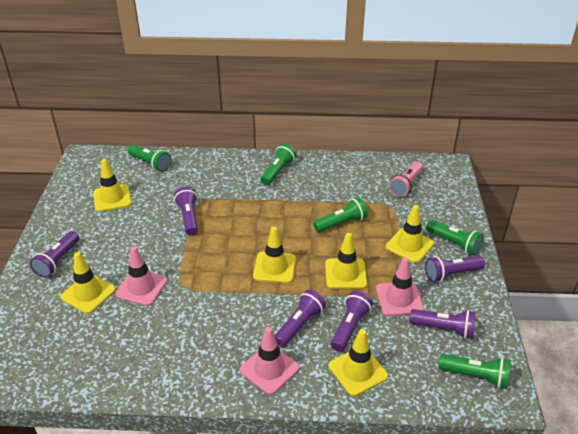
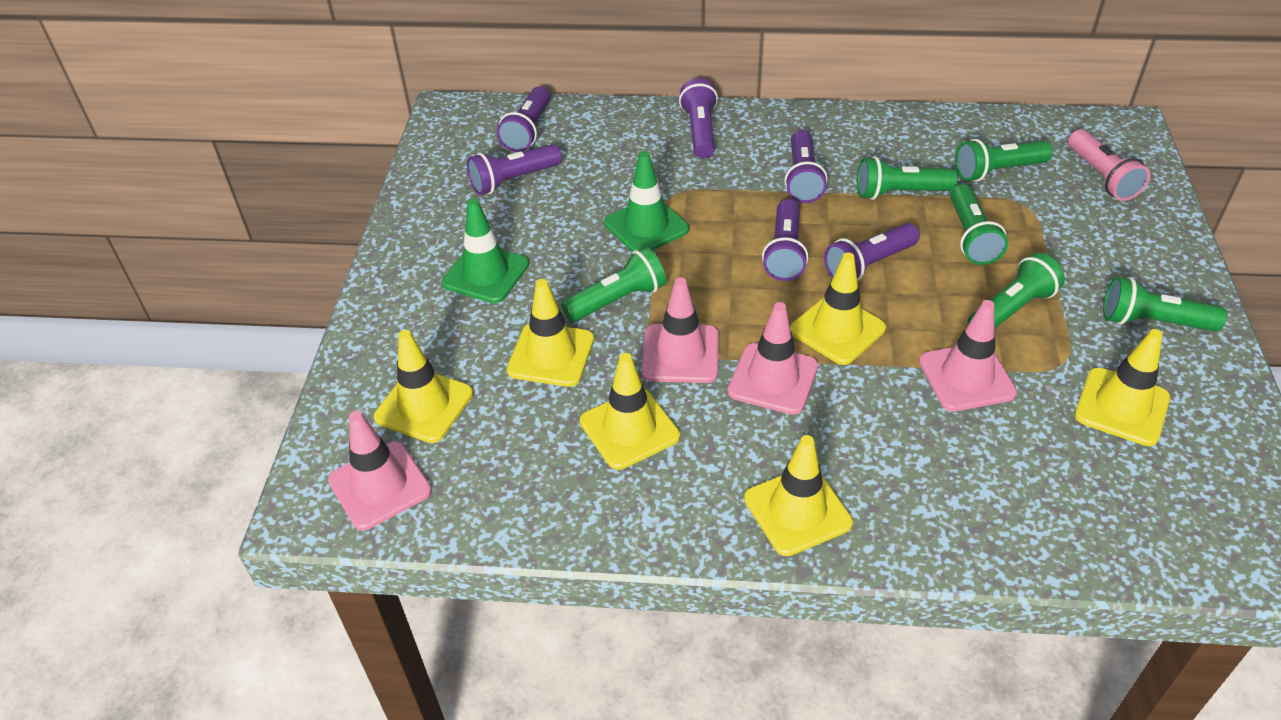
green flashlight: 5 -> 6
green traffic cone: 0 -> 2
pink traffic cone: 3 -> 4

